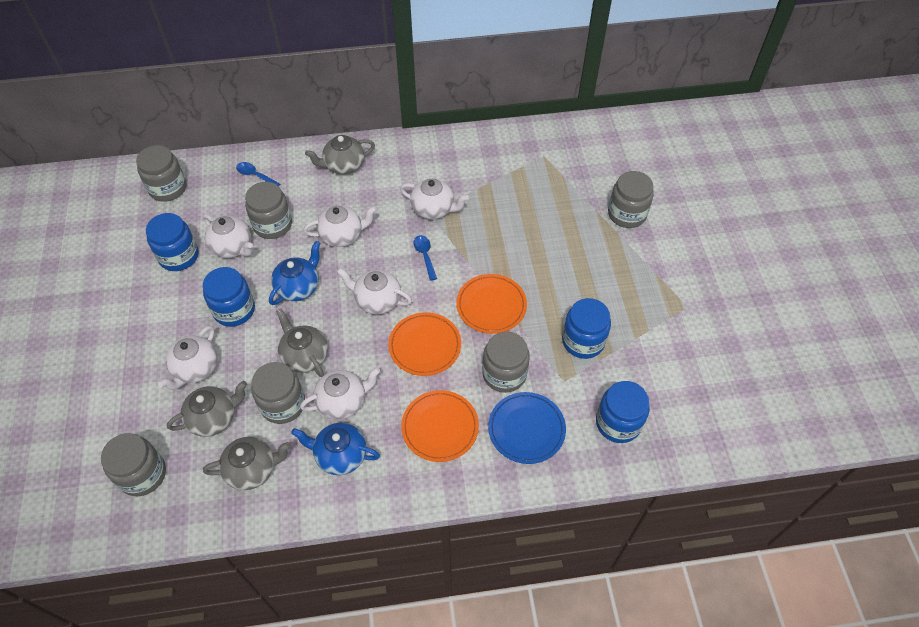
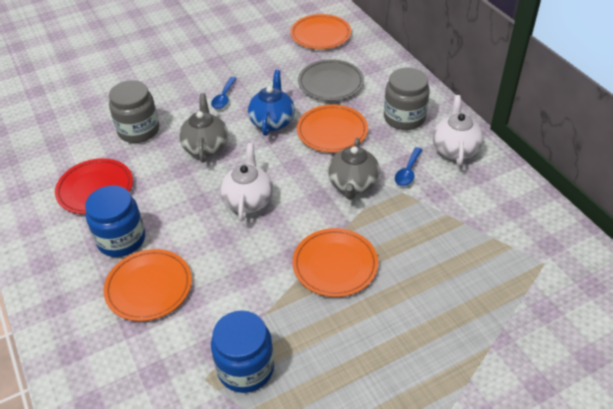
blue jar: 4 -> 2
blue plate: 1 -> 0
blue teapot: 2 -> 1
grey jar: 6 -> 2
grey plate: 0 -> 1
grey teapot: 4 -> 2
orange plate: 3 -> 4
red plate: 0 -> 1
white teapot: 6 -> 2

